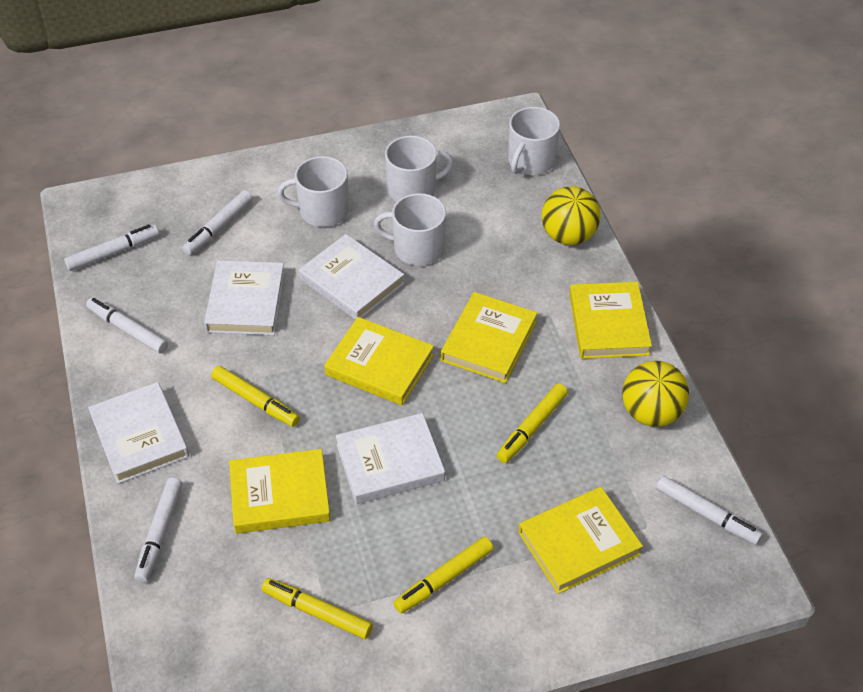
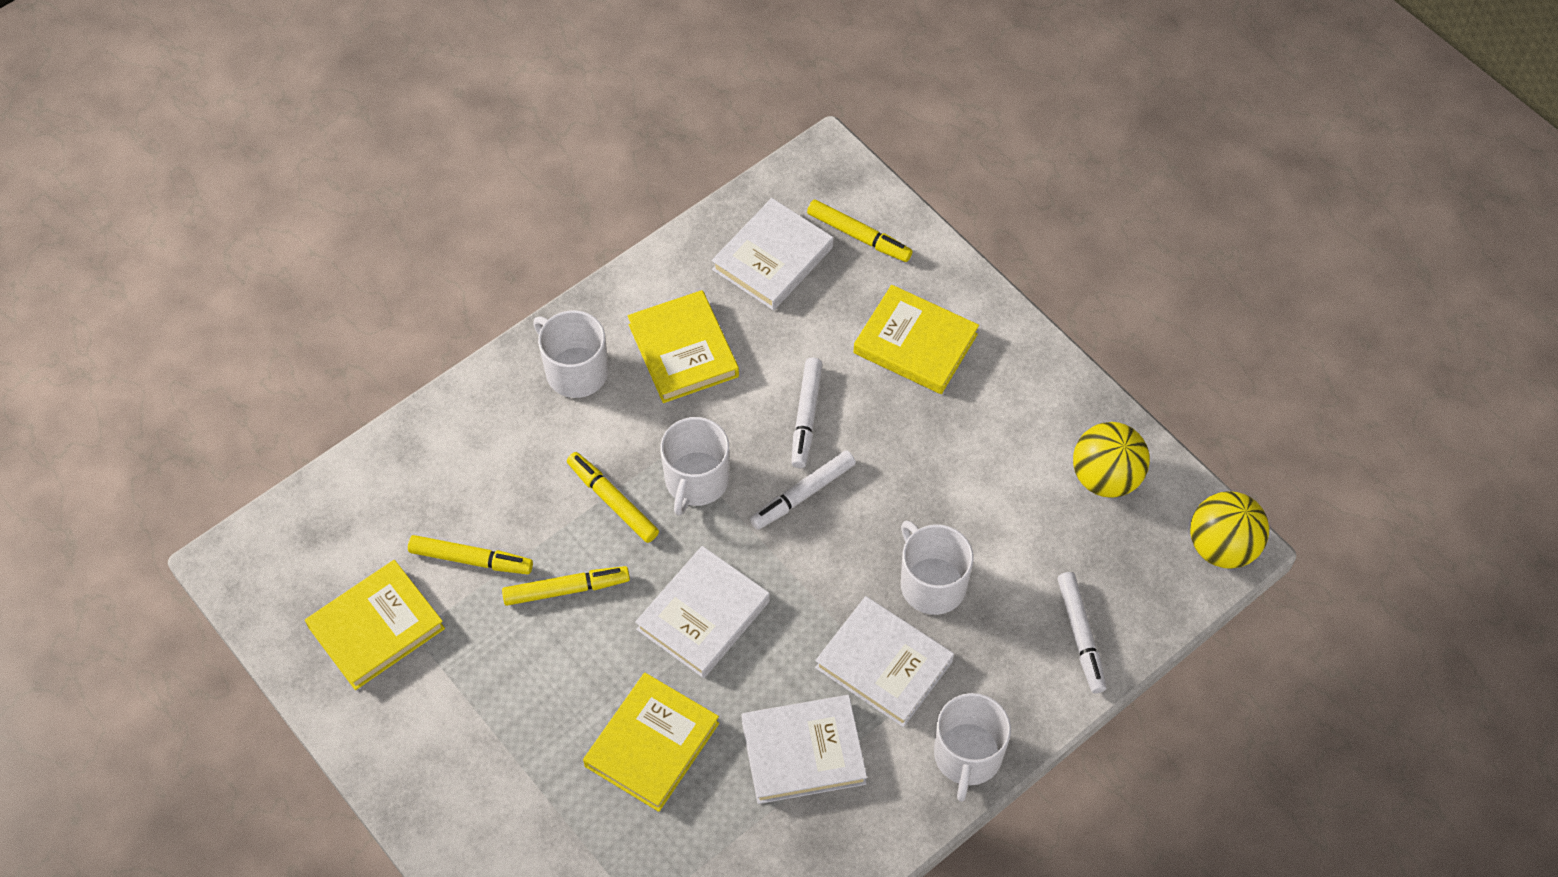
white marker: 5 -> 3
yellow book: 5 -> 4

